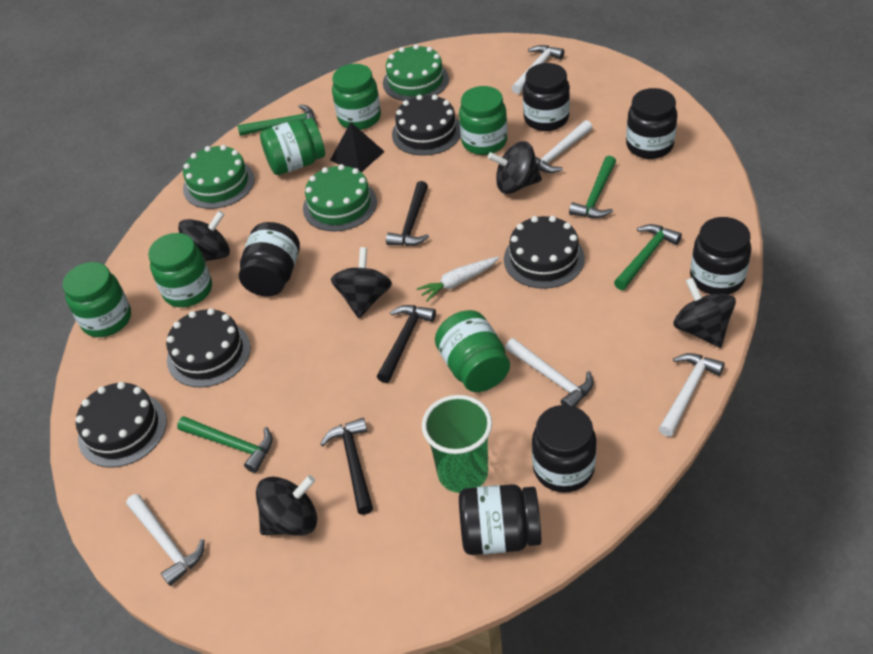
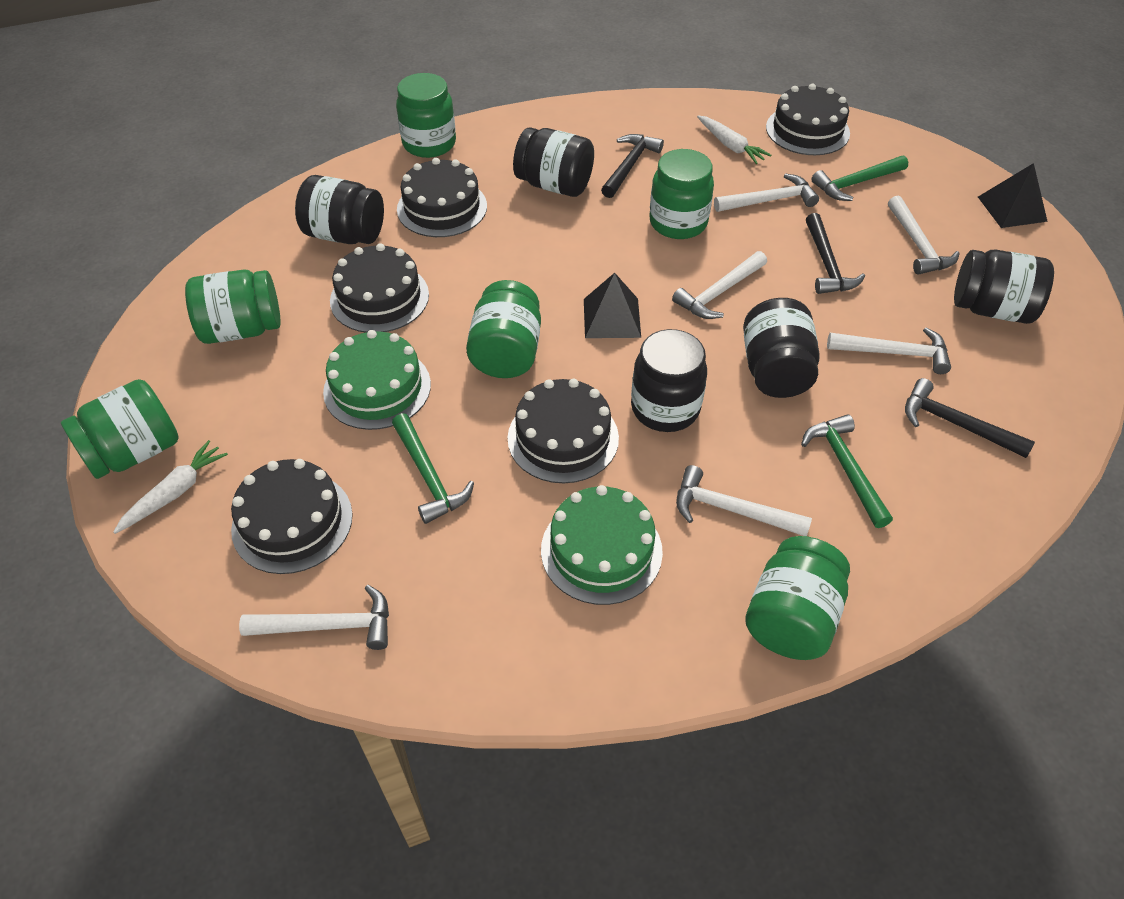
black cake: 4 -> 5
black jar: 6 -> 5
black pyramid: 1 -> 2
black spinning top: 5 -> 0
green cake: 3 -> 2
green cup: 1 -> 0
green hammer: 4 -> 3
white carrot: 1 -> 2
white hammer: 5 -> 6

